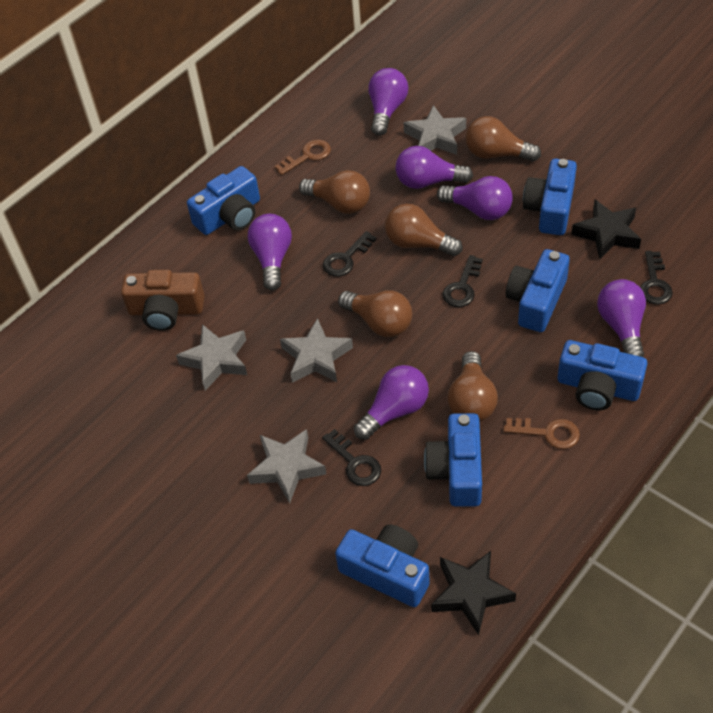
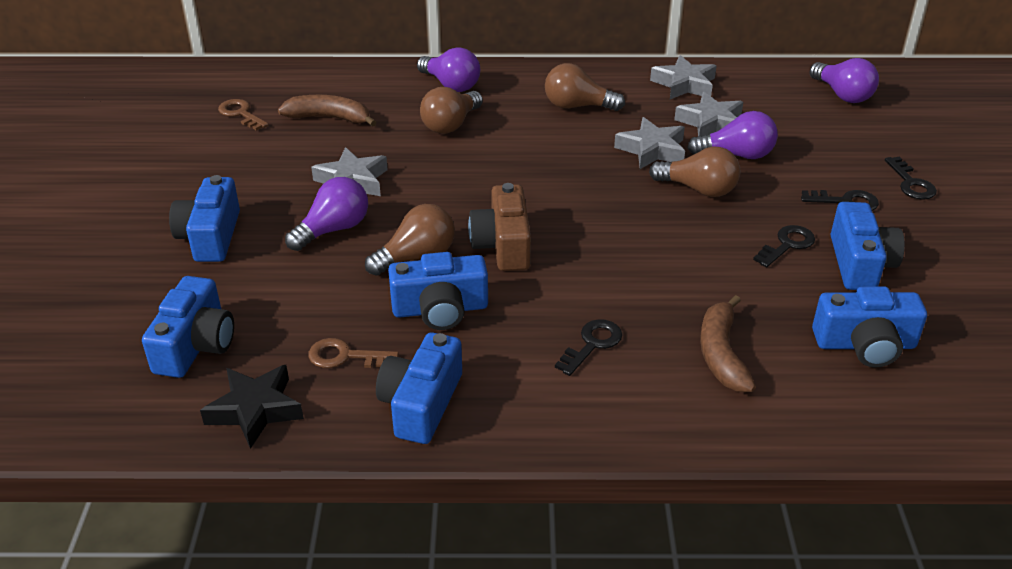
black star: 2 -> 1
brown banana: 0 -> 2
brown light bulb: 5 -> 4
purple light bulb: 6 -> 4

